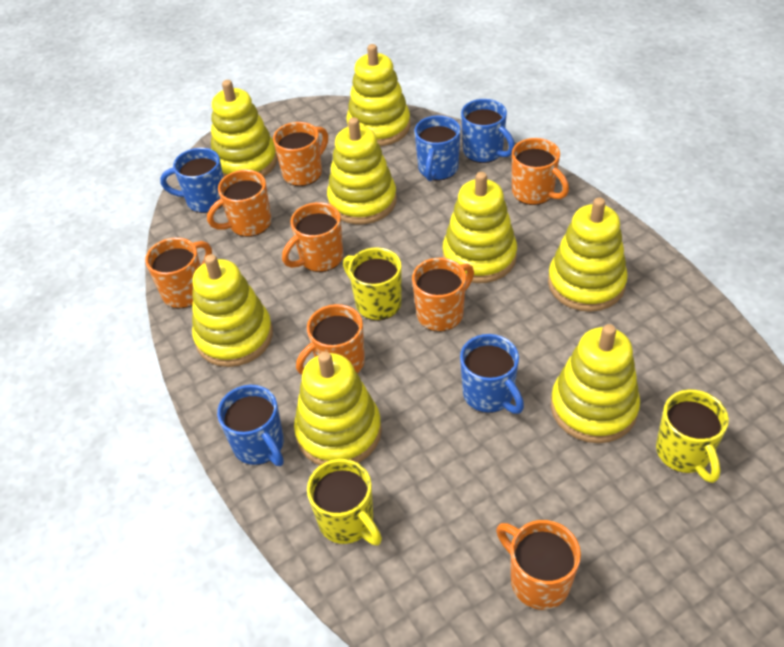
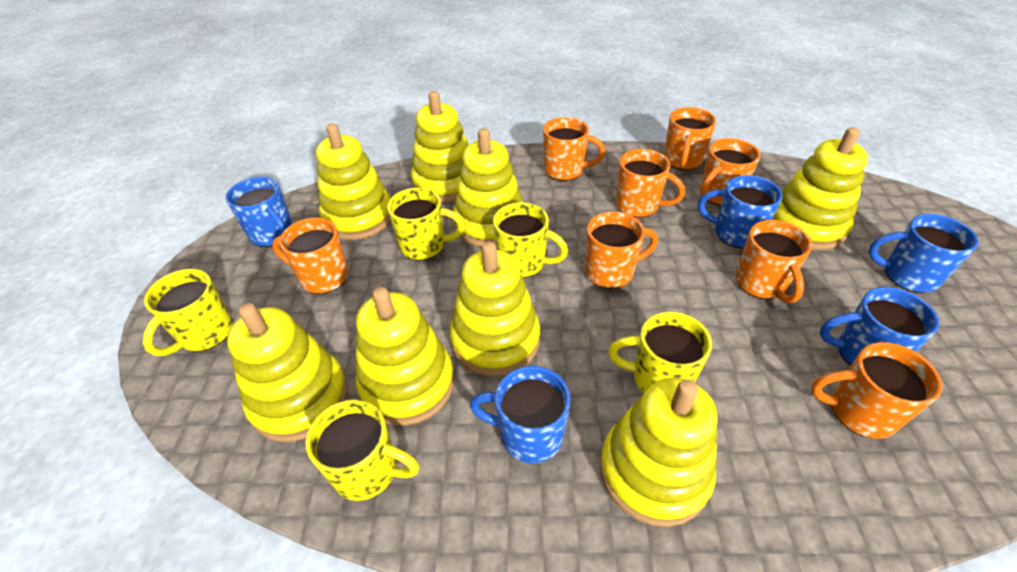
yellow mug: 3 -> 5

